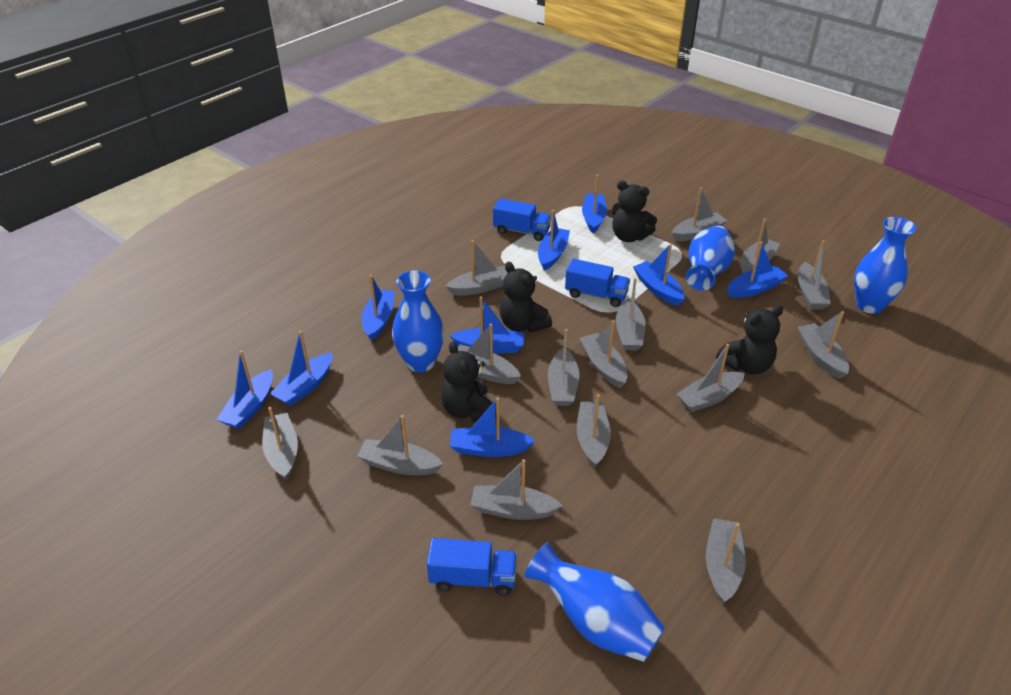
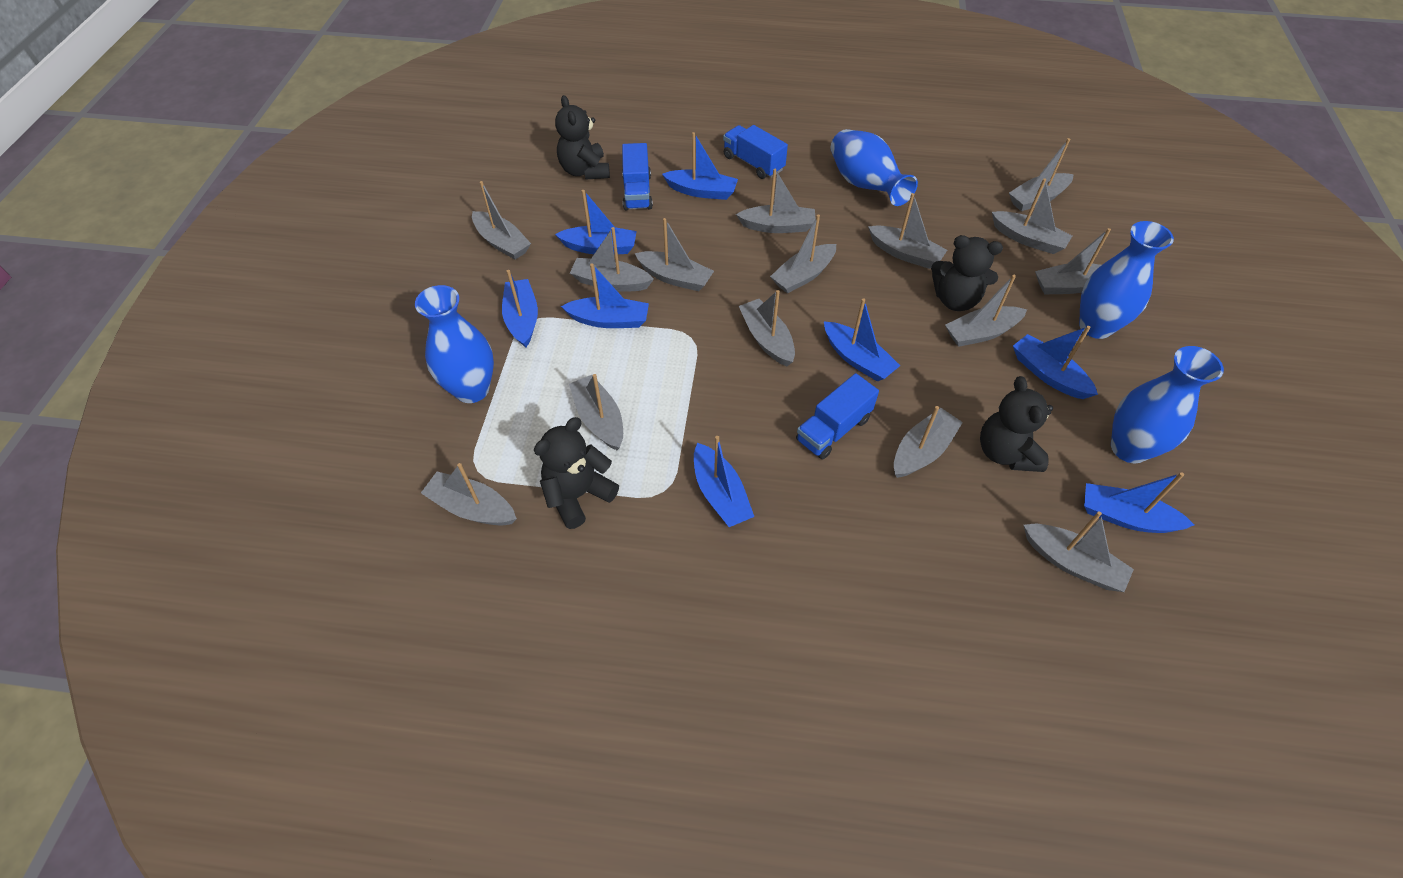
blue boat: 9 -> 8

